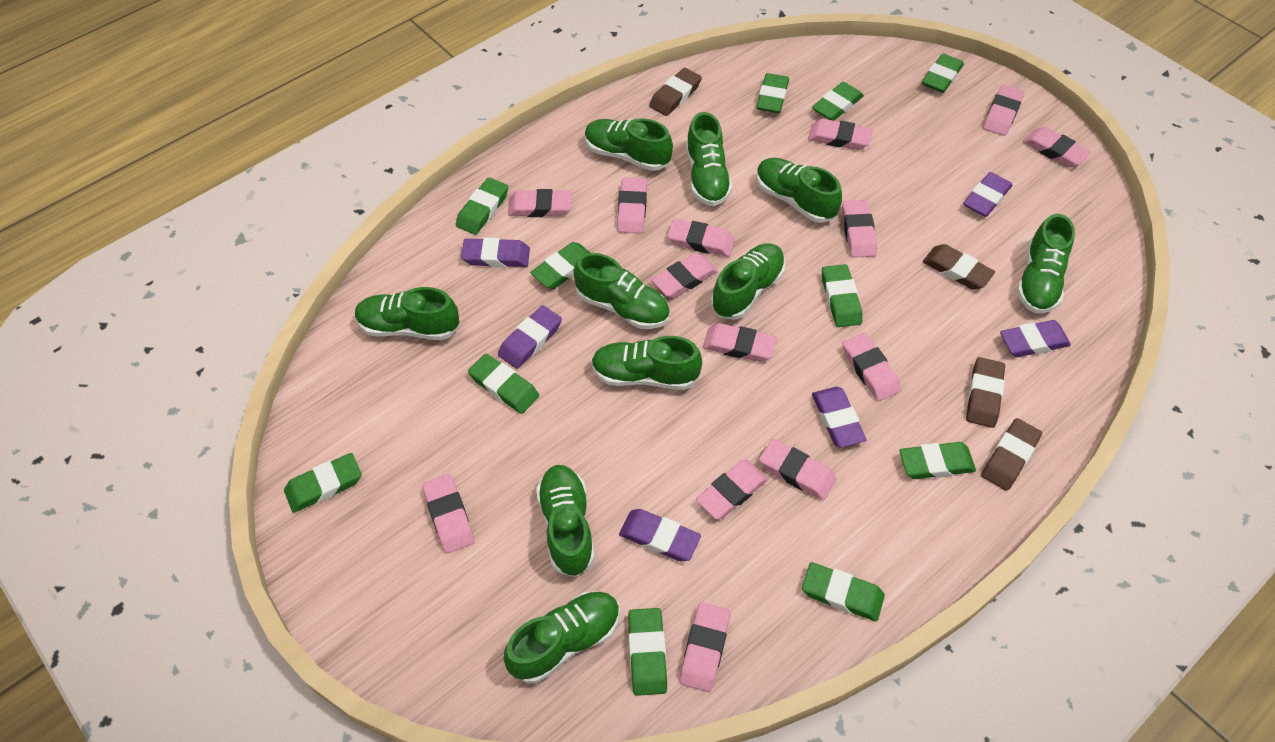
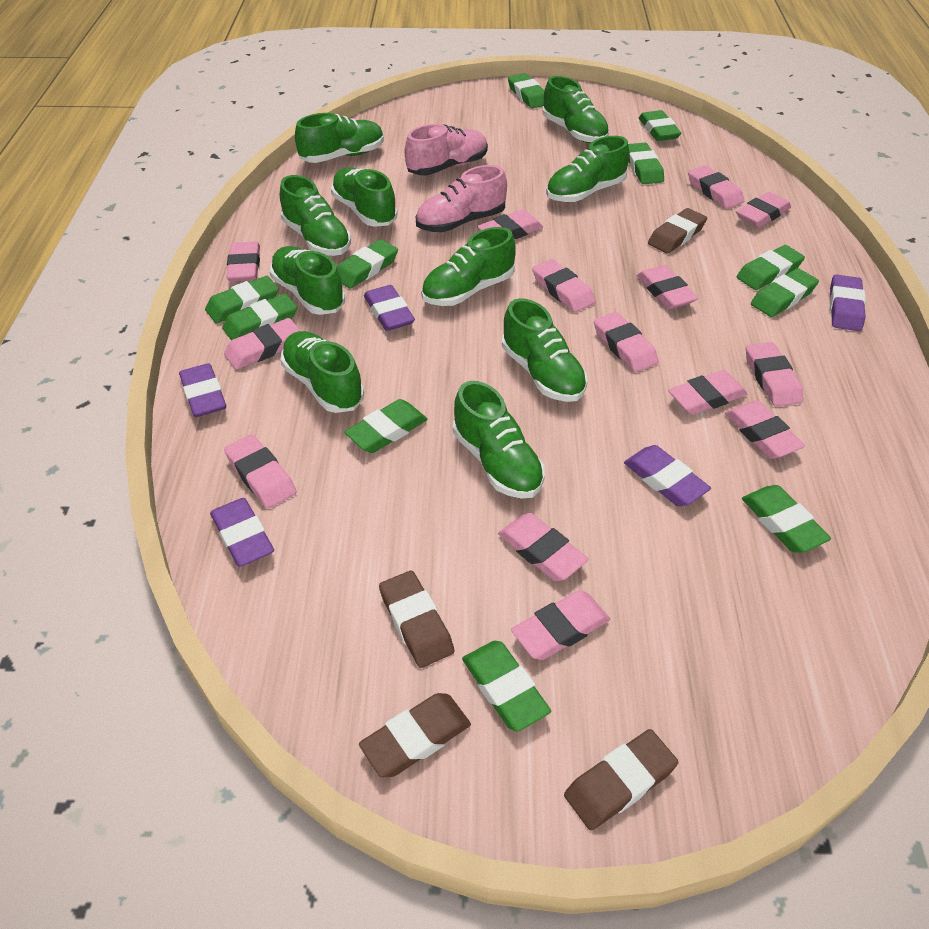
pink shoe: 0 -> 2
purple eraser: 6 -> 5

